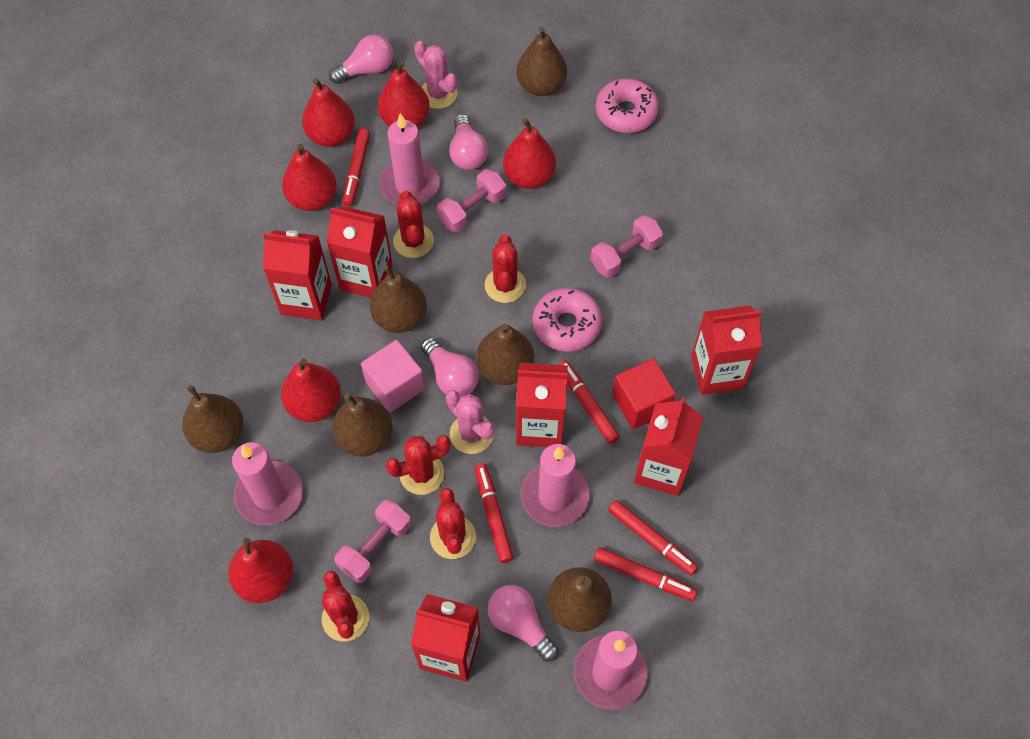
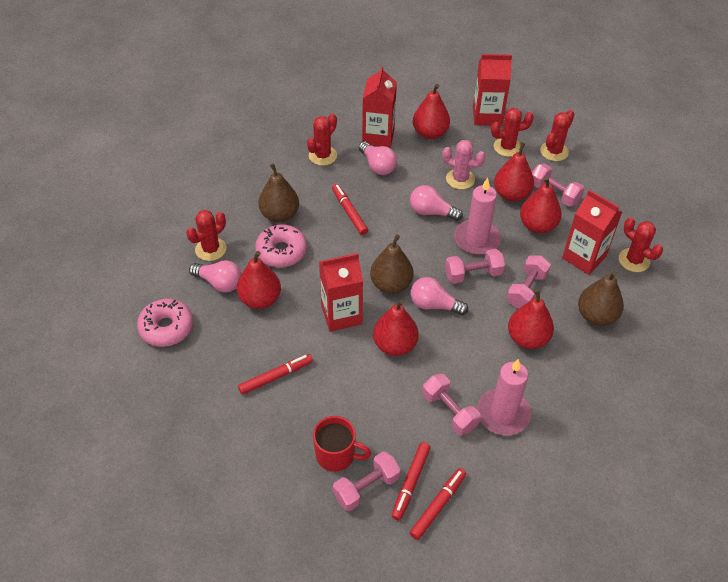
brown pear: 6 -> 3
pink cactus: 2 -> 1
pink candle: 4 -> 2
pink cube: 1 -> 0
pink dumbbell: 3 -> 5
red carton: 6 -> 4
red cube: 1 -> 0
red marker: 5 -> 4
red mug: 0 -> 1

